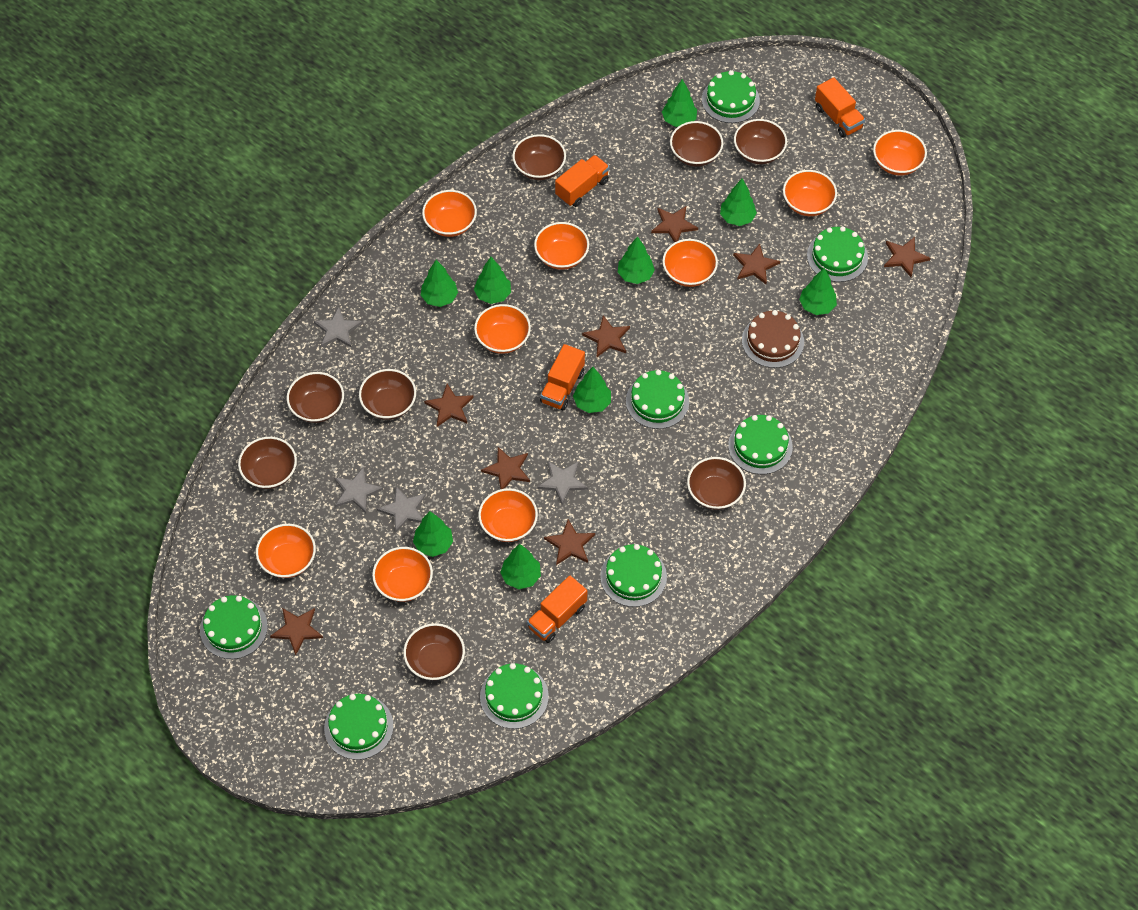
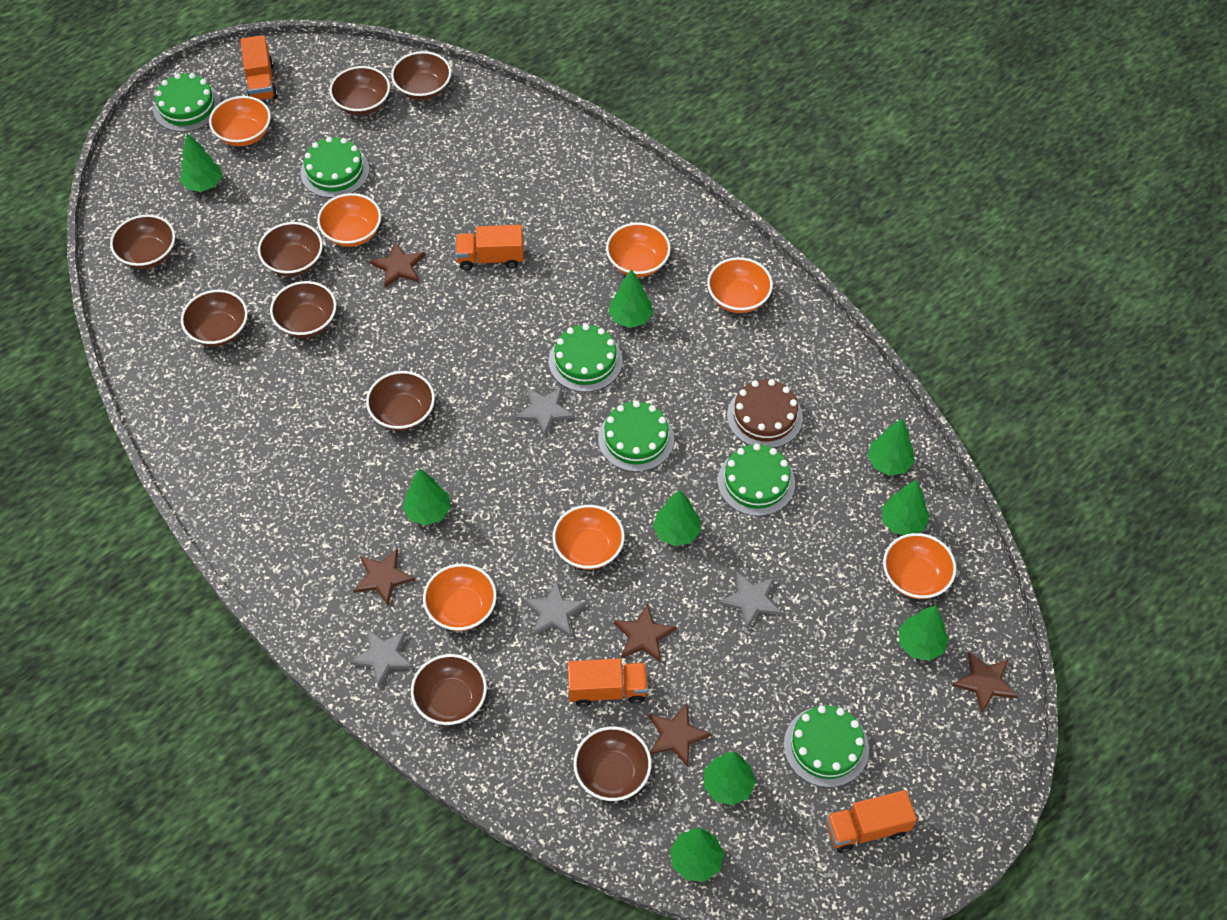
brown bowl: 8 -> 9
brown star: 8 -> 5
green cake: 8 -> 6
orange bowl: 9 -> 7

